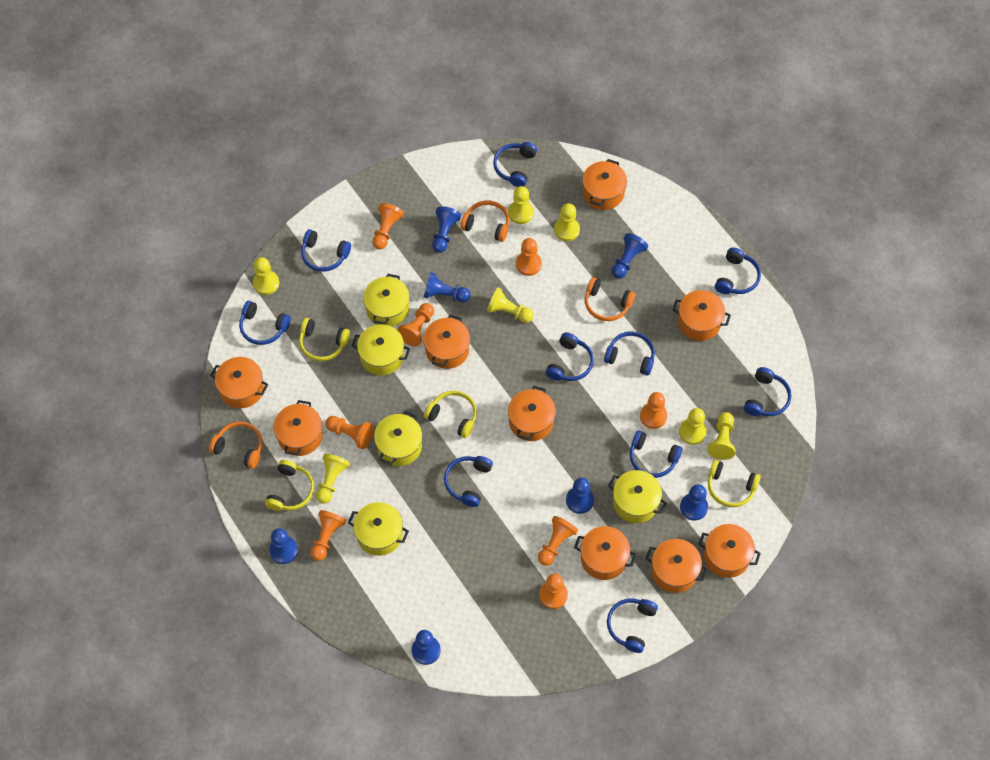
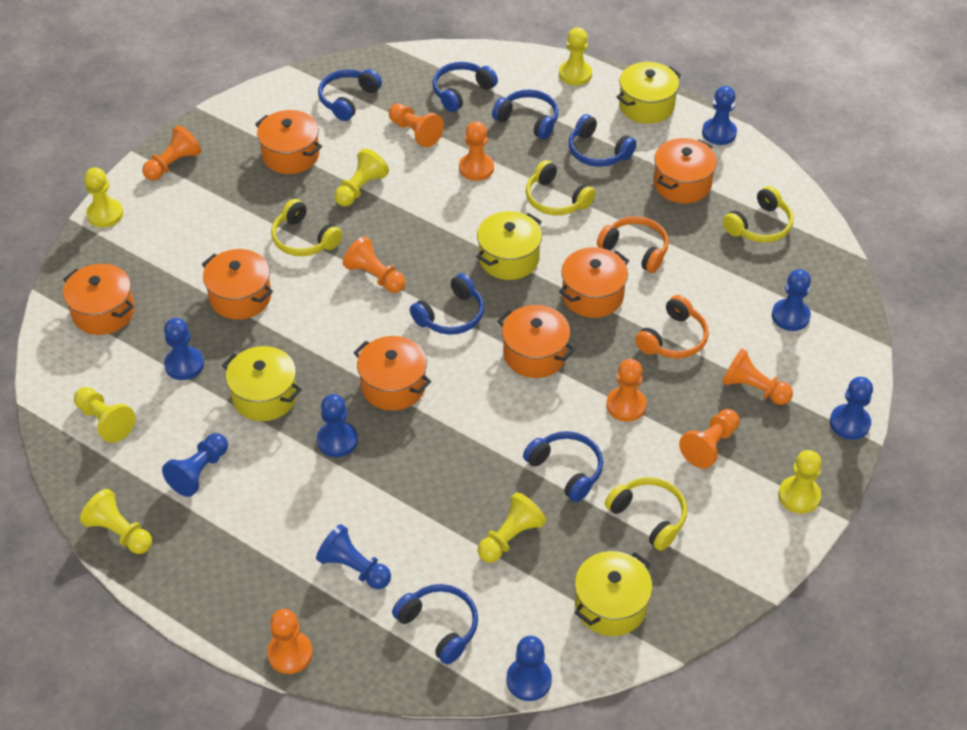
blue headphones: 10 -> 7
blue pawn: 7 -> 8
orange headphones: 3 -> 2
orange pot: 9 -> 7
yellow pot: 5 -> 4

